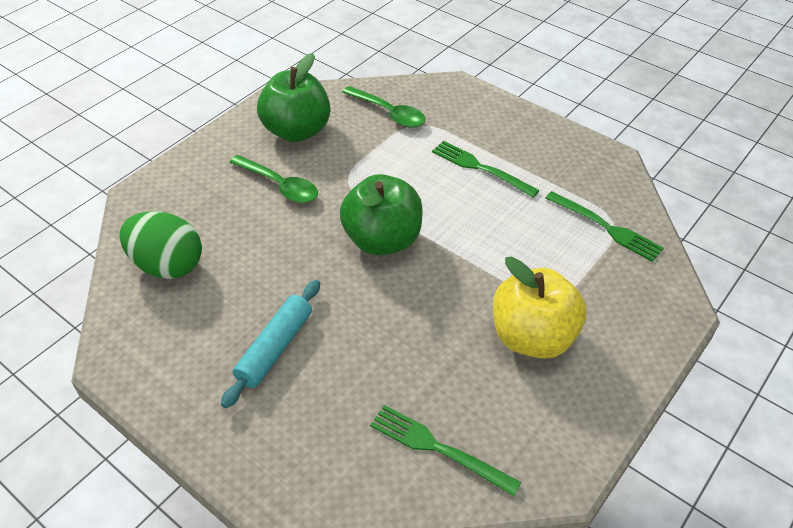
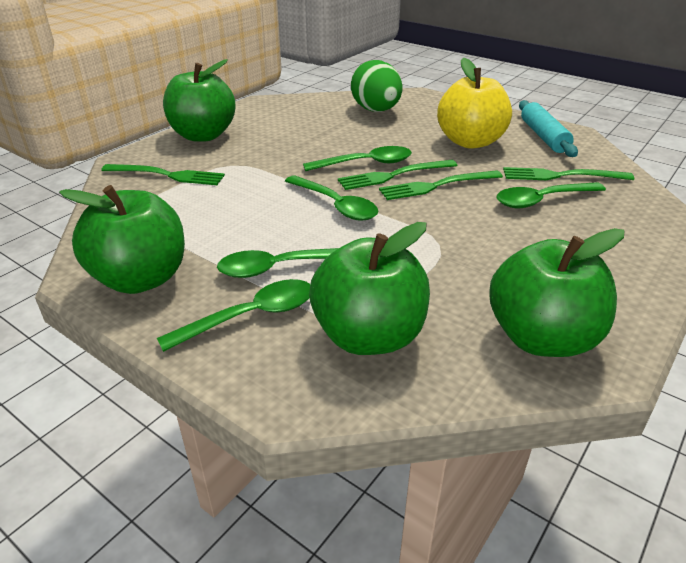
green apple: 2 -> 4
green fork: 3 -> 4
green spoon: 2 -> 5

